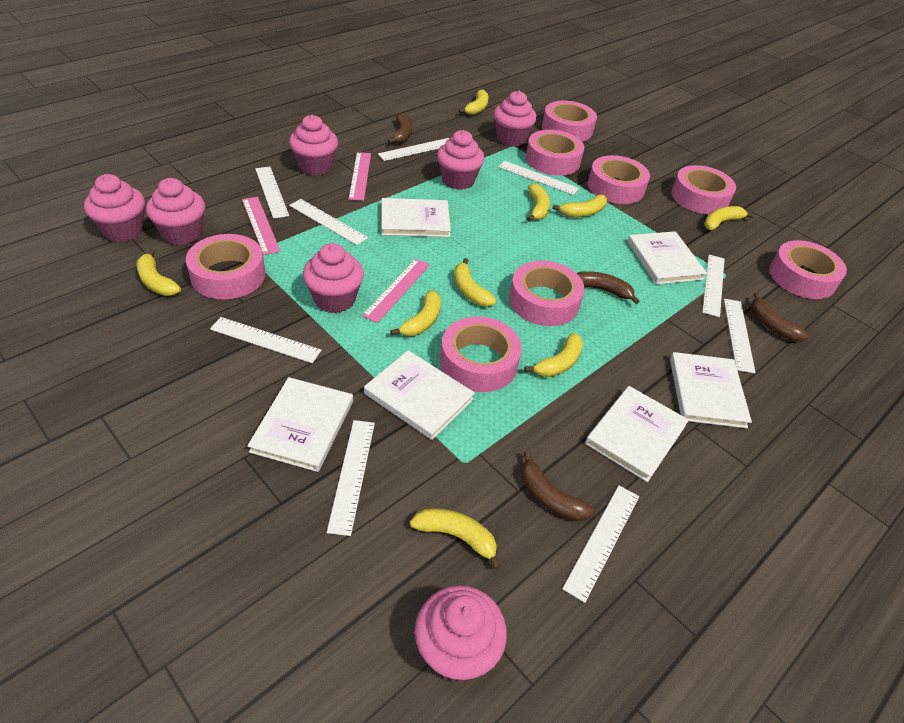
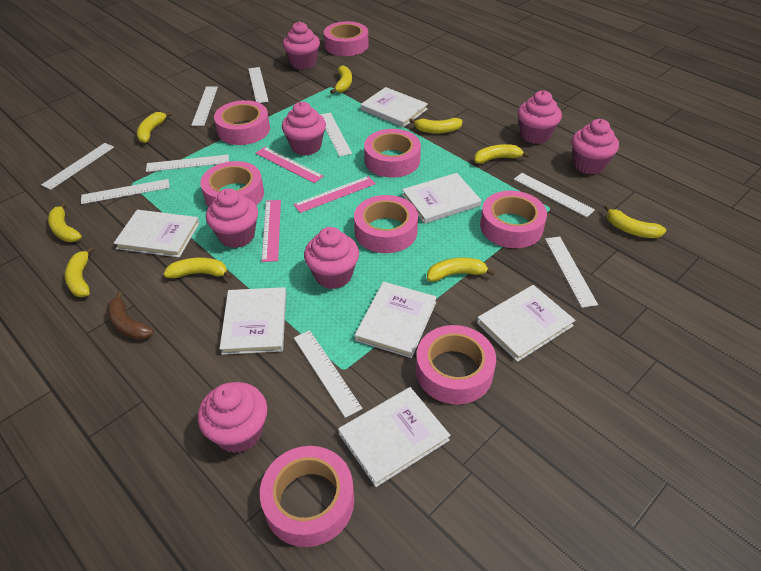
brown banana: 4 -> 1
white book: 6 -> 7

